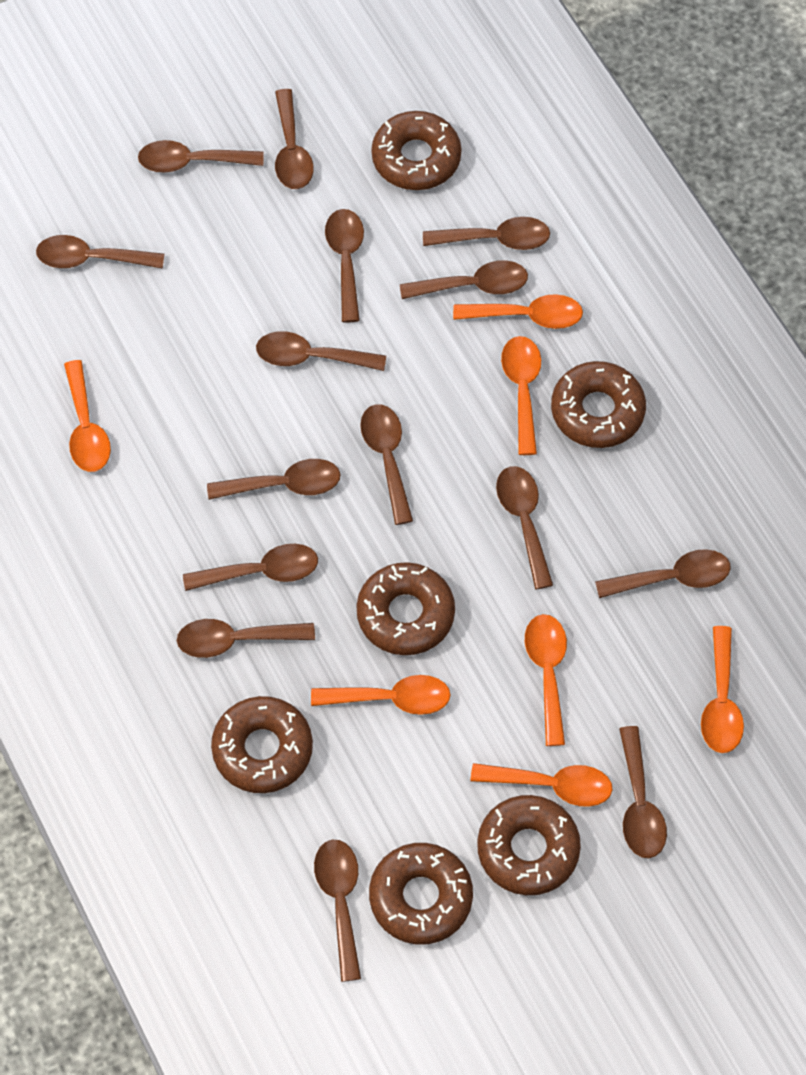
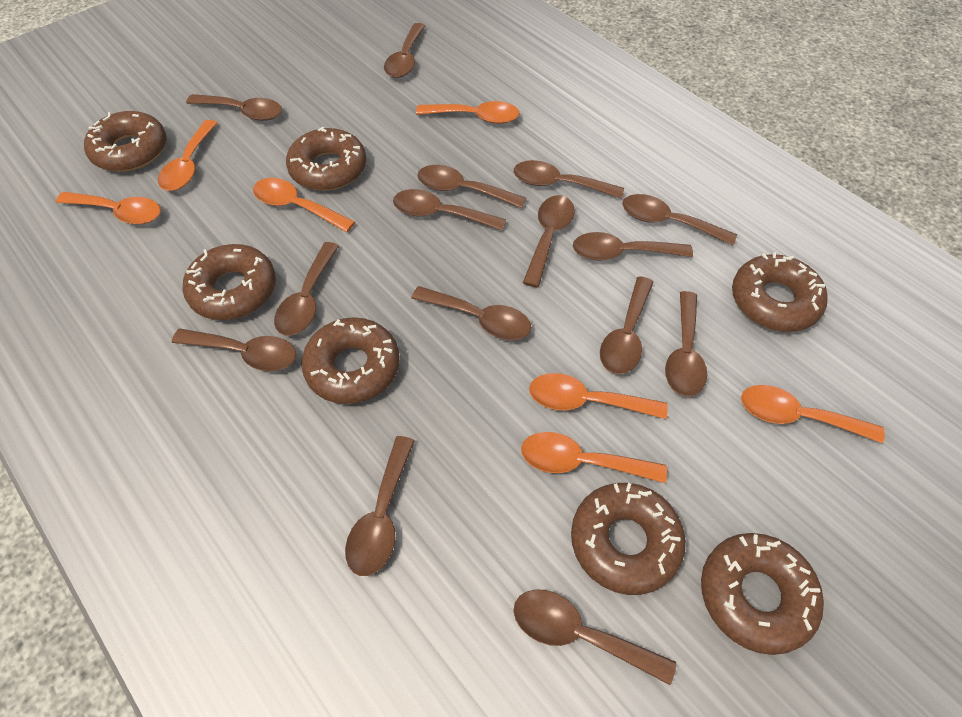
brown donut: 6 -> 7

